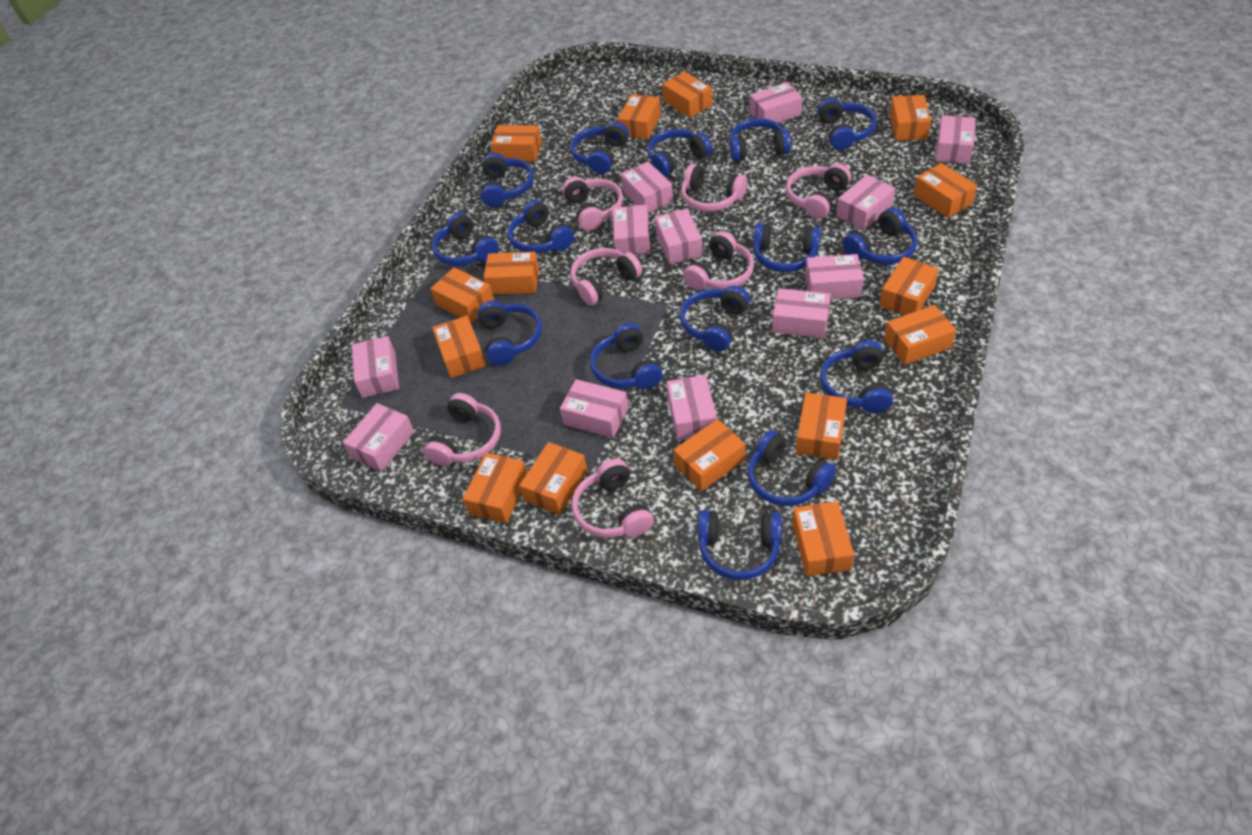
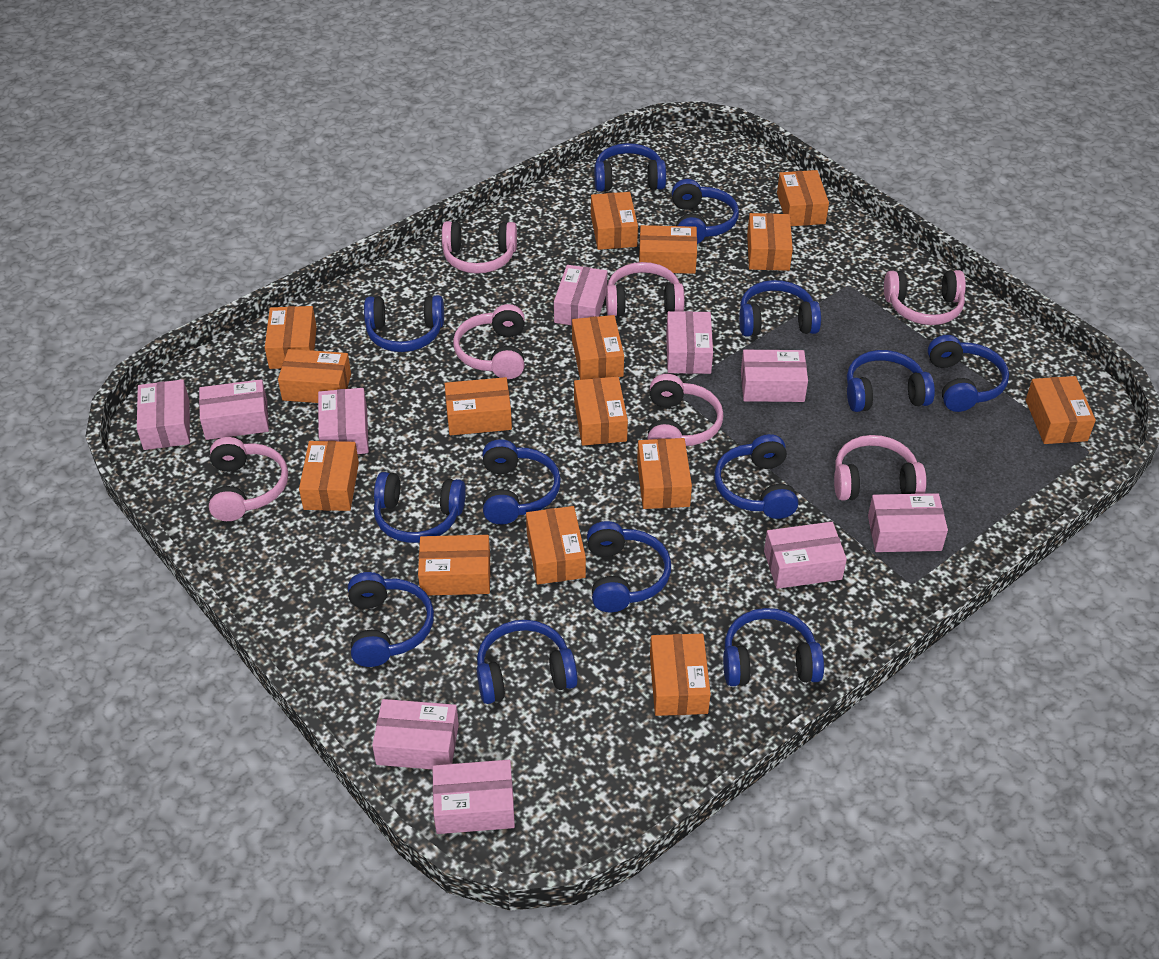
blue headphones: 15 -> 13
pink box: 12 -> 10

